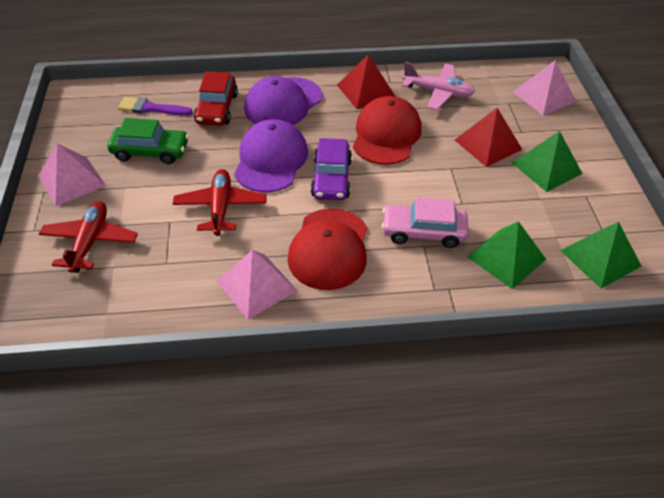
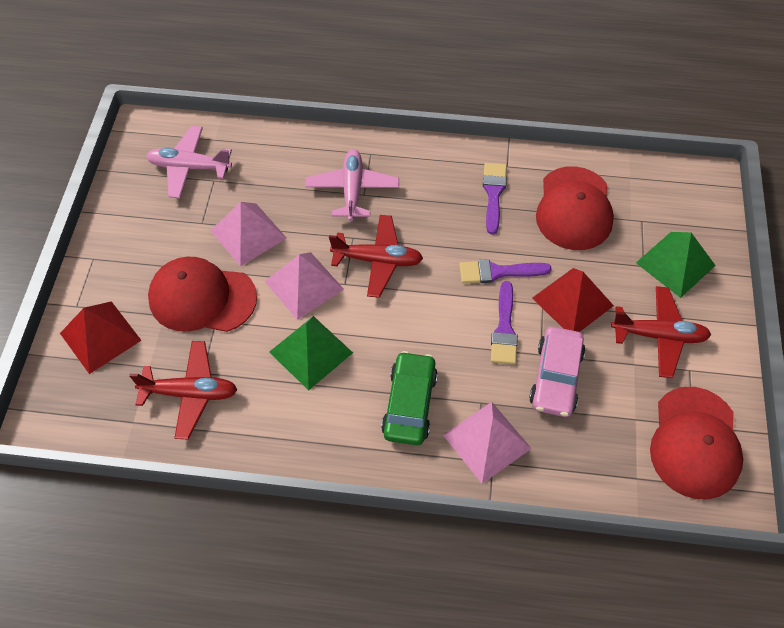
green pyramid: 3 -> 2
pink plane: 1 -> 2
purple brush: 1 -> 3
purple cap: 2 -> 0
purple car: 1 -> 0
red cap: 2 -> 3
red car: 1 -> 0
red plane: 2 -> 3

